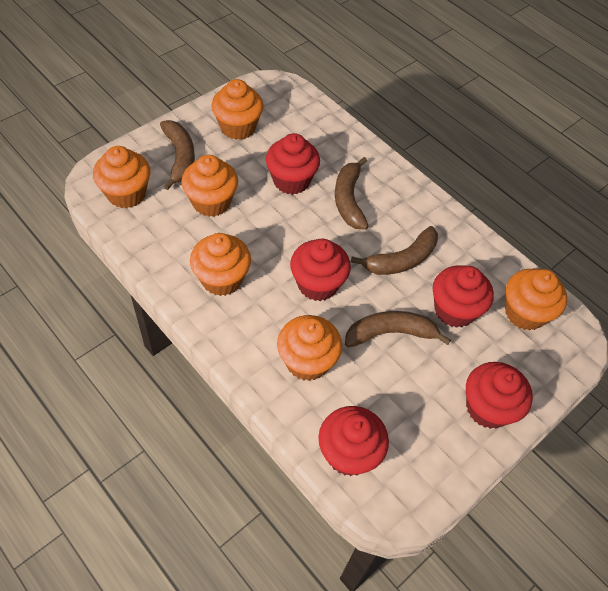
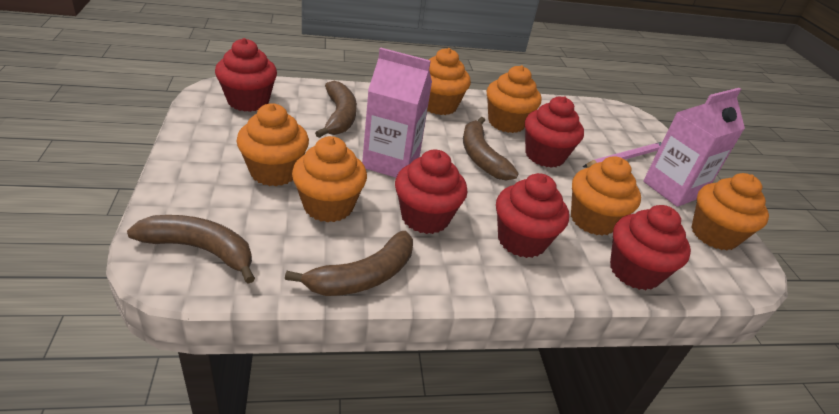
pink carton: 0 -> 2
pink pencil: 0 -> 1

